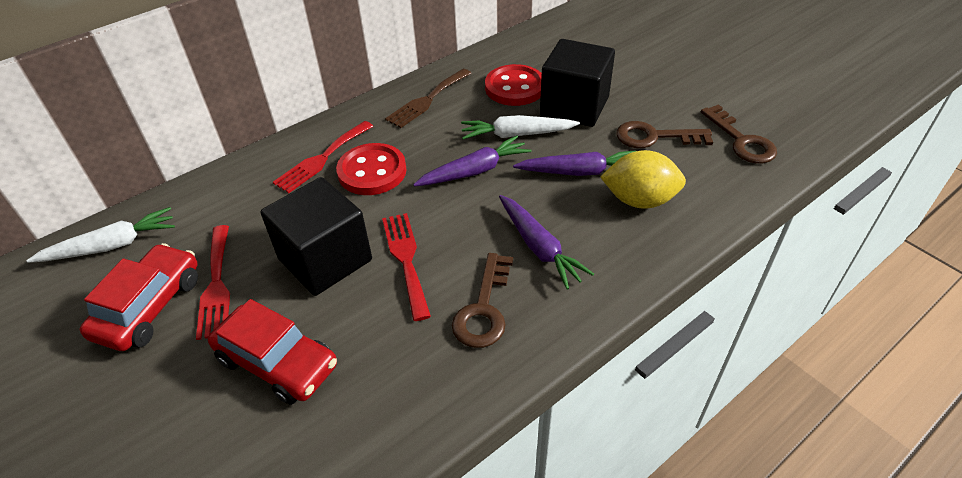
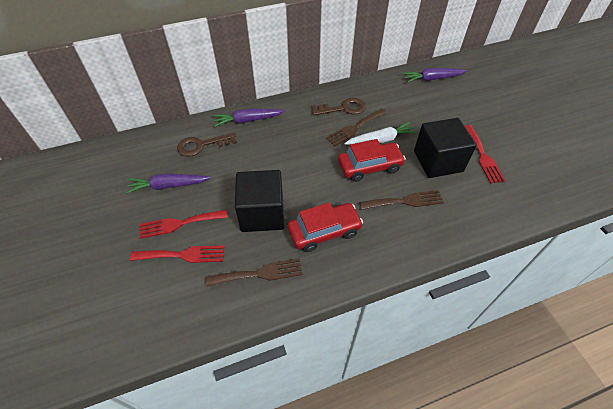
brown fork: 1 -> 3
brown key: 3 -> 2
red button: 2 -> 0
white carrot: 2 -> 1
yellow lemon: 1 -> 0

